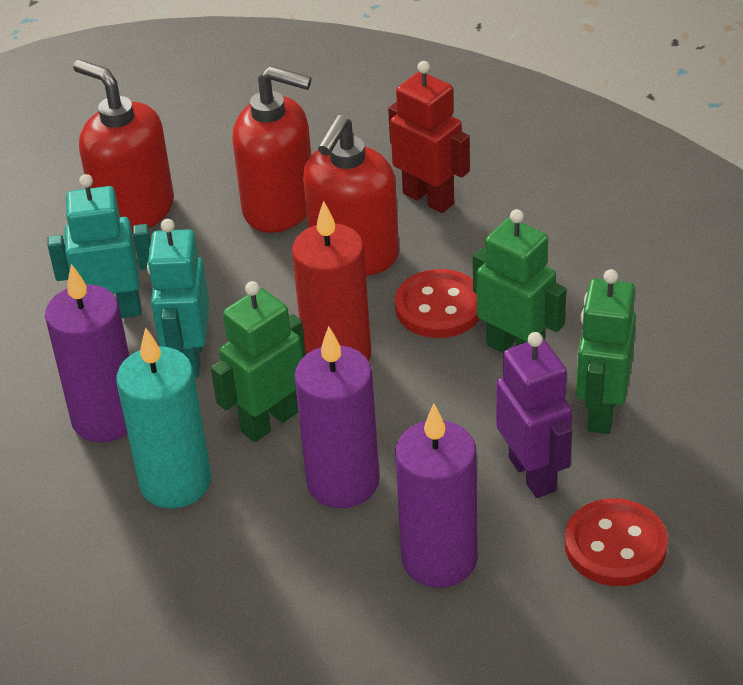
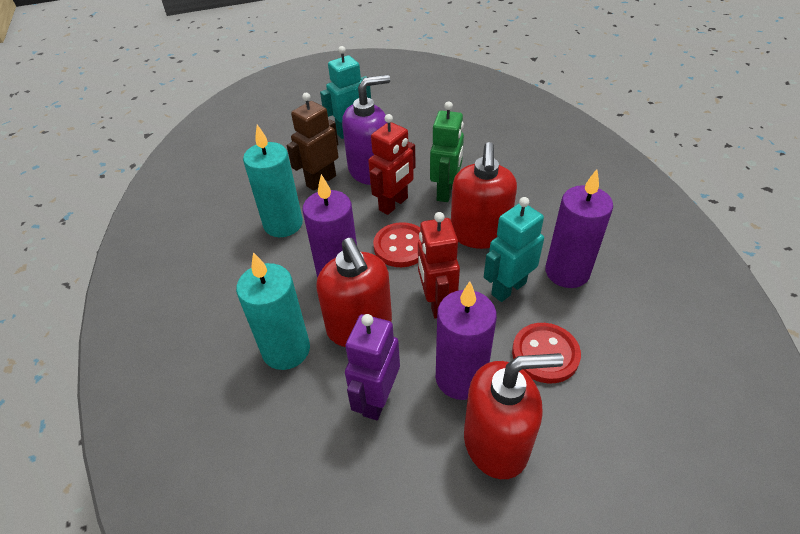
brown robot: 0 -> 1
green robot: 3 -> 1
purple soap dispenser: 0 -> 1
red candle: 1 -> 0
red robot: 1 -> 2
turquoise candle: 1 -> 2

